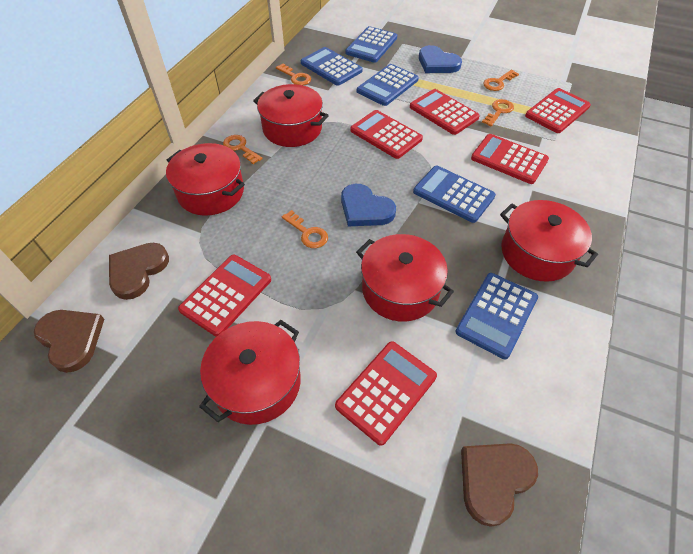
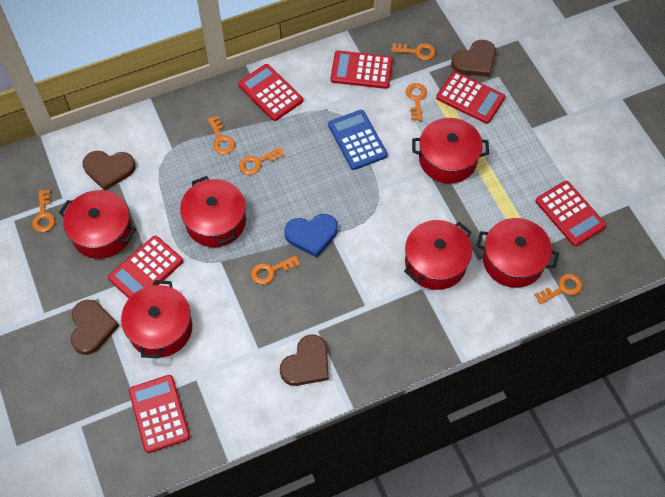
blue calculator: 5 -> 1
blue heart: 2 -> 1
brown heart: 3 -> 4
orange key: 5 -> 7
red pot: 5 -> 6

